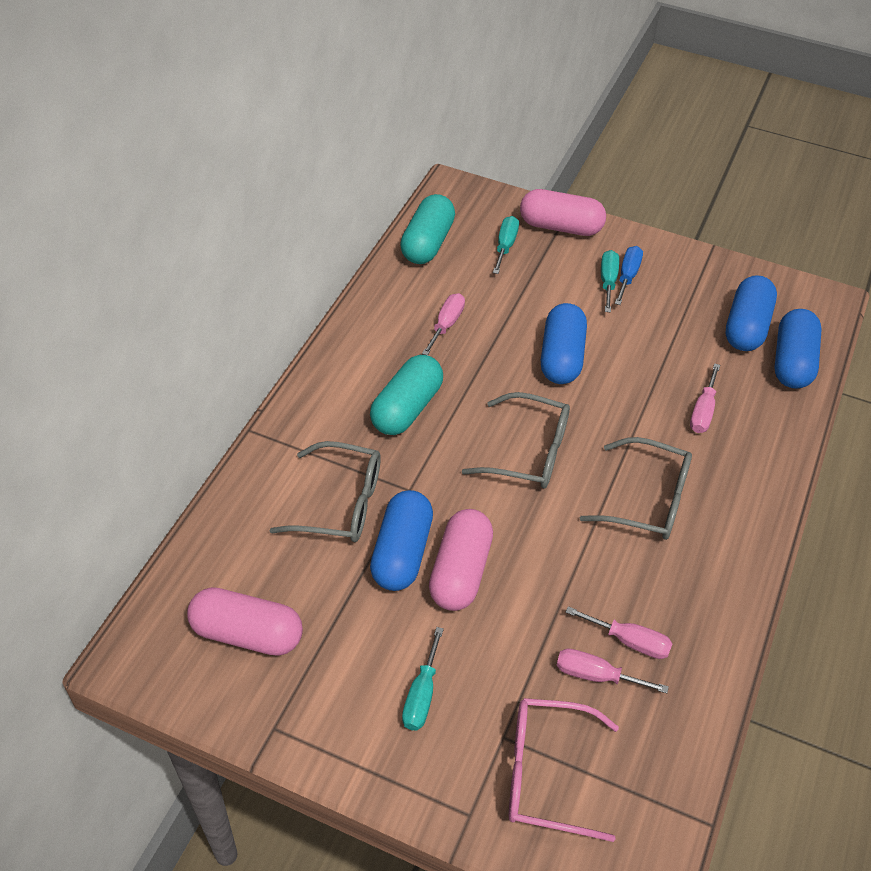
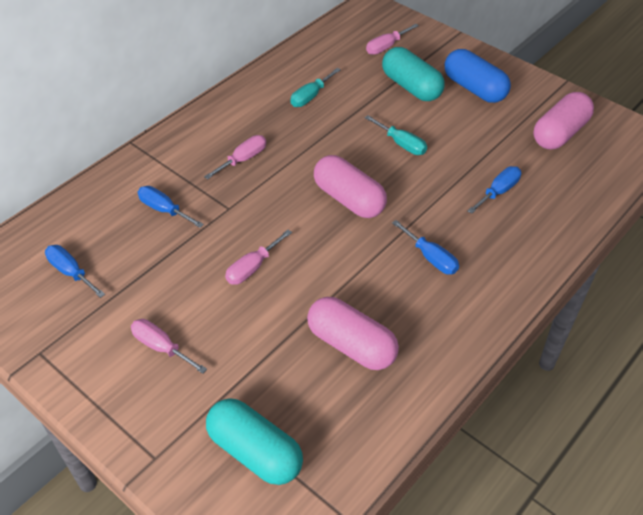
blue capsule: 4 -> 1
blue screwdriver: 1 -> 4
grey glasses: 3 -> 0
pink glasses: 1 -> 0
turquoise screwdriver: 3 -> 2

